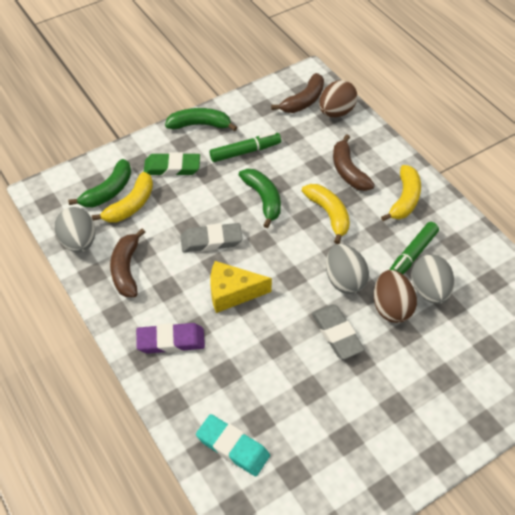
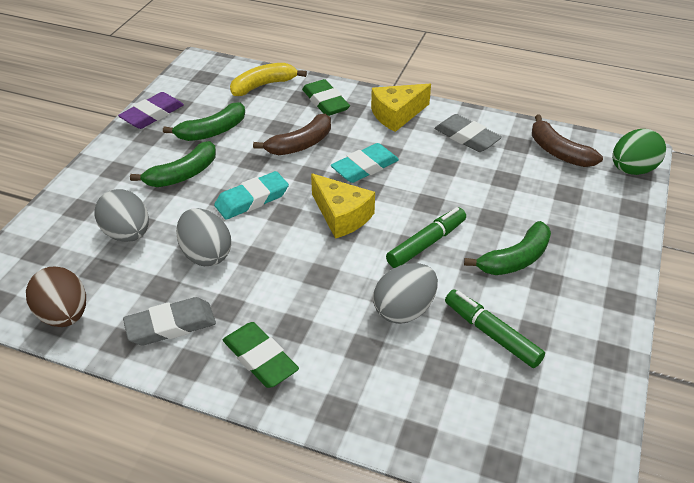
brown banana: 3 -> 2
brown egg: 2 -> 1
green egg: 0 -> 1
green eraser: 1 -> 2
turquoise eraser: 1 -> 2
yellow banana: 3 -> 1
yellow cheese: 1 -> 2

